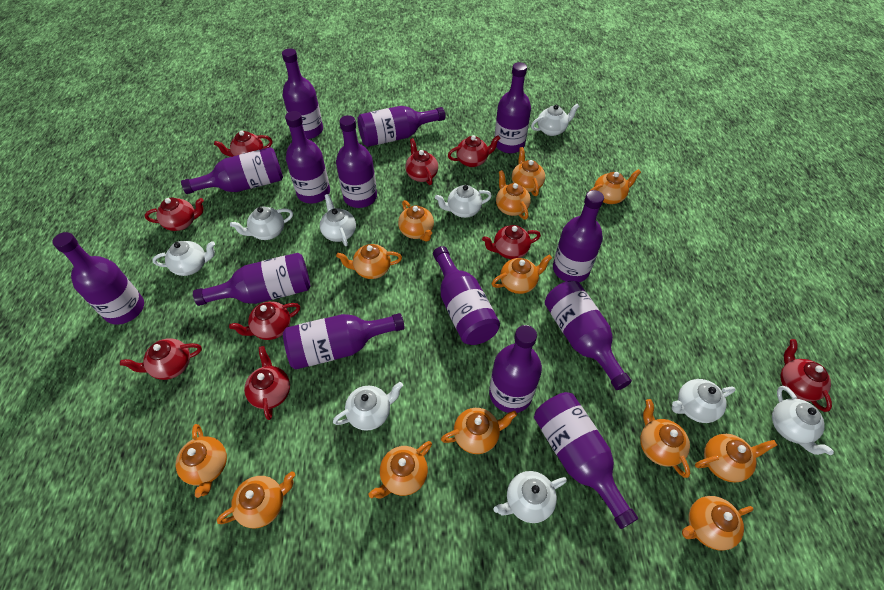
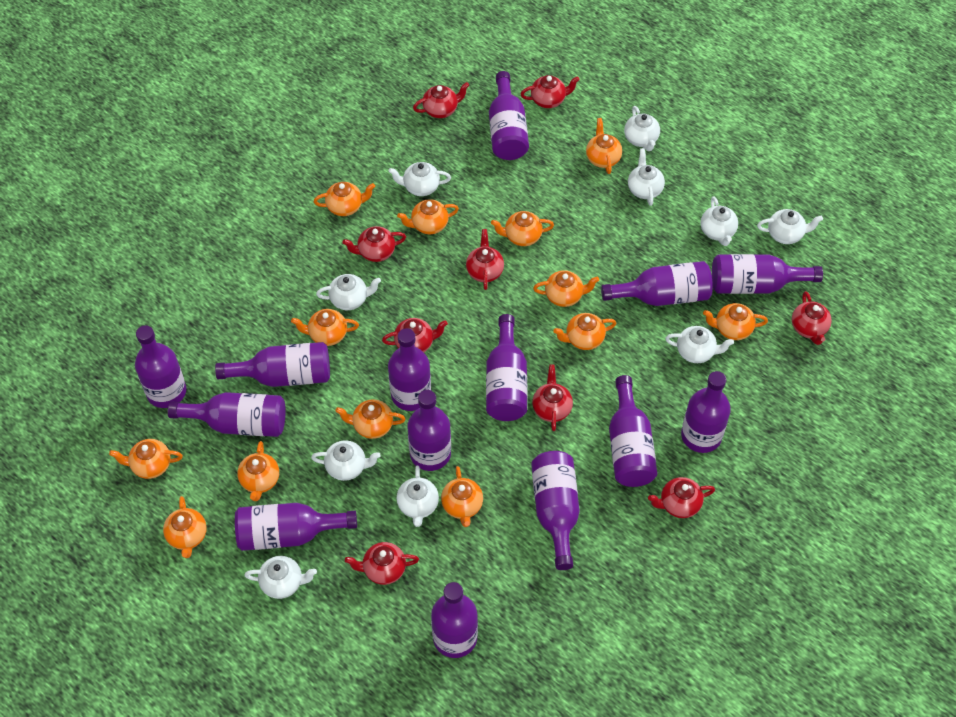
white teapot: 9 -> 10

